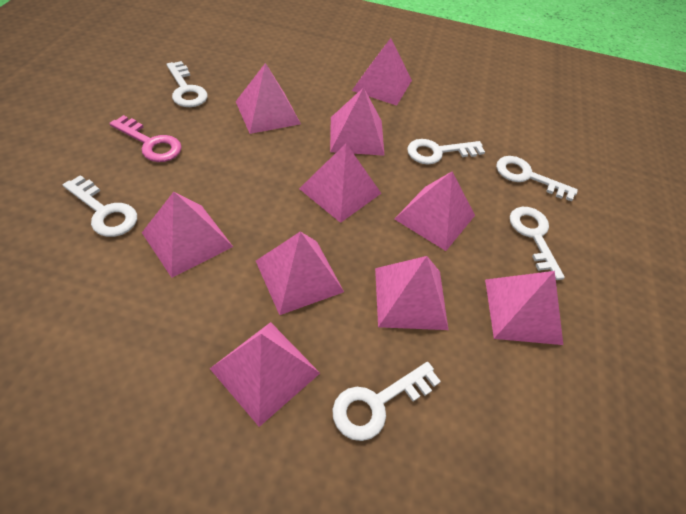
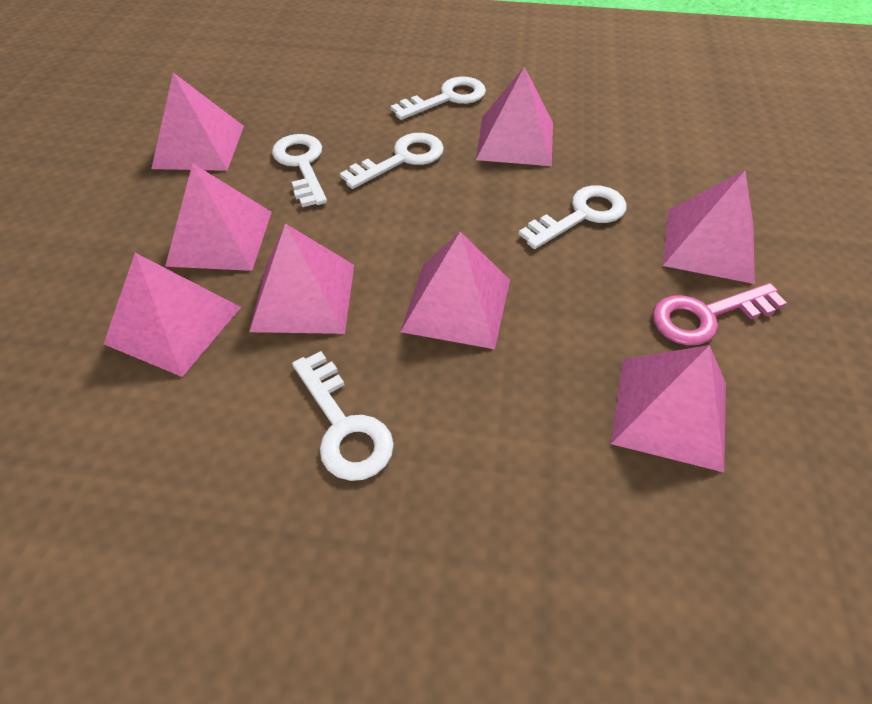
pink pyramid: 10 -> 8
white key: 6 -> 5

